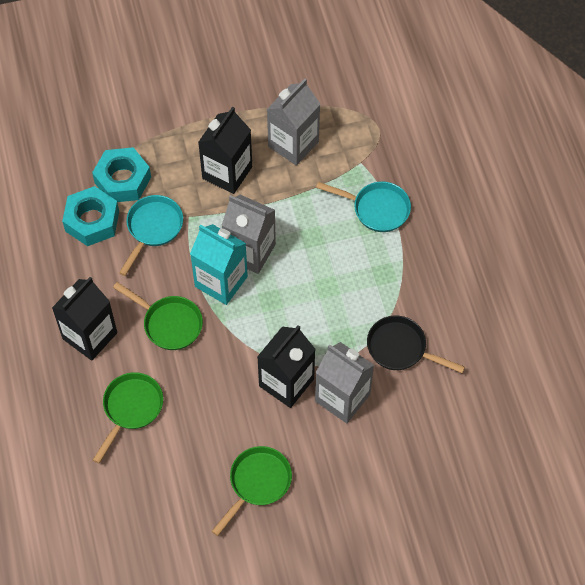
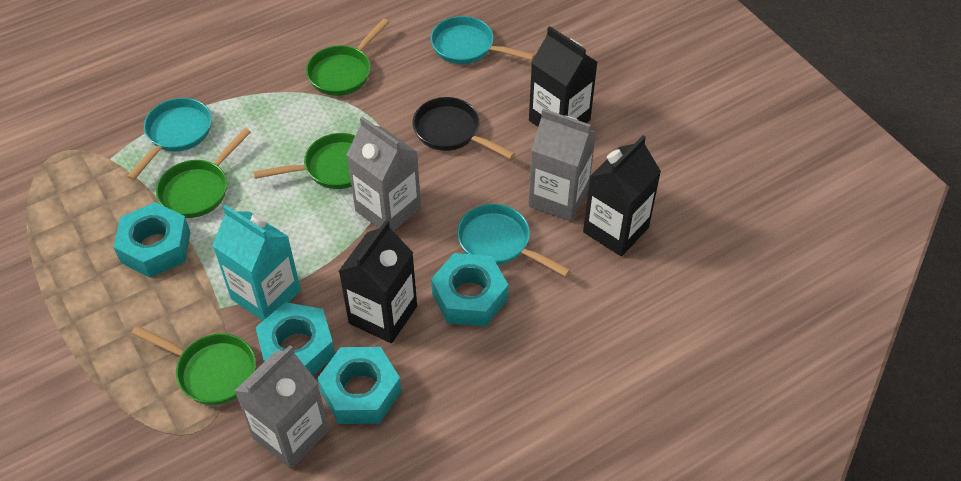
green pan: 3 -> 4
turquoise nut: 2 -> 4
turquoise pan: 2 -> 3

